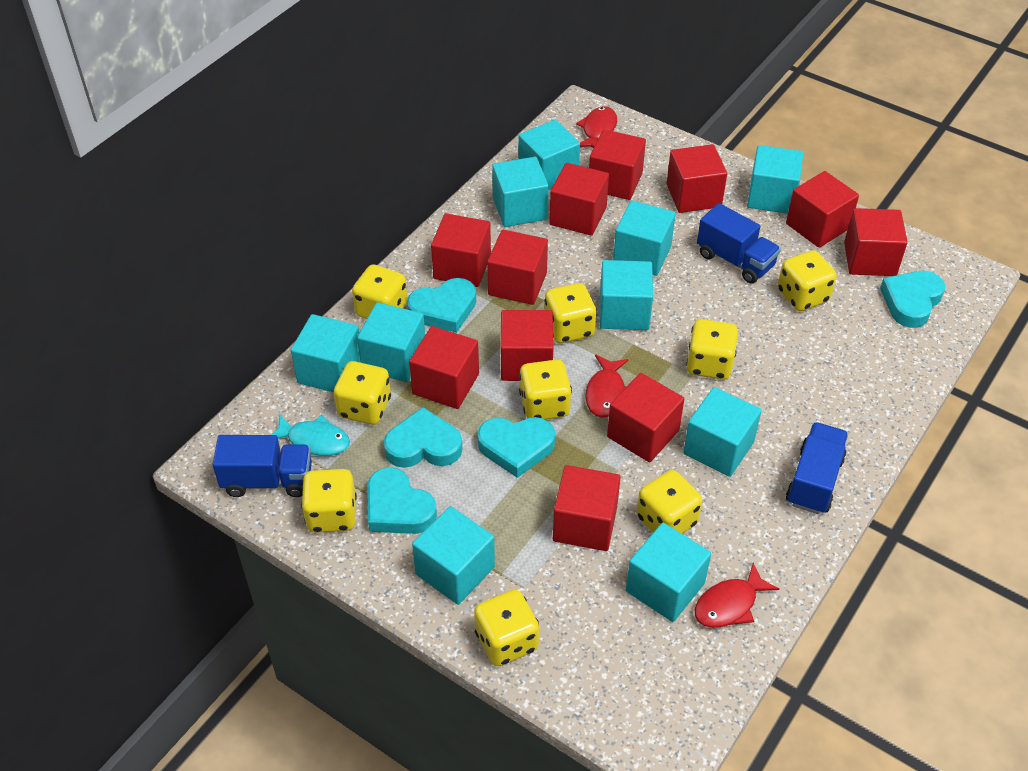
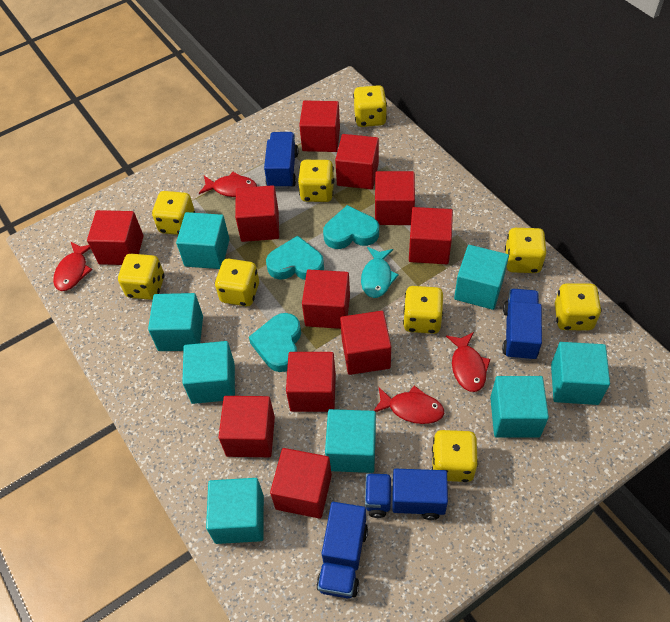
blue truck: 3 -> 4
red fish: 3 -> 4
turquoise cube: 10 -> 8
turquoise heart: 5 -> 3

